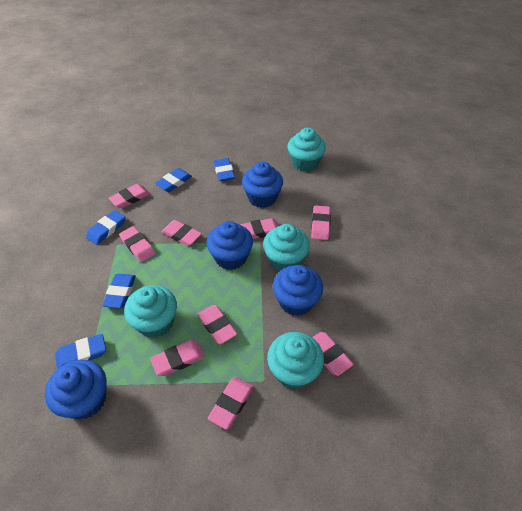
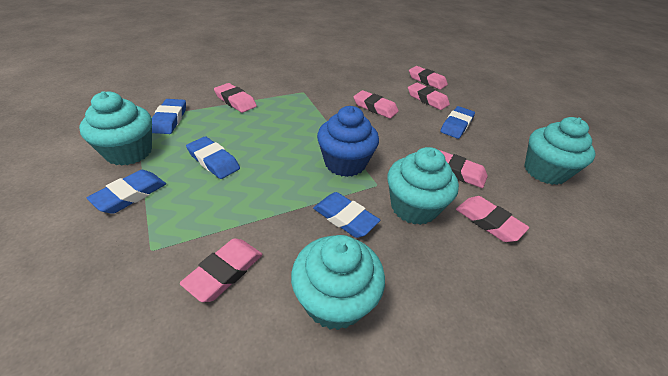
blue cupcake: 4 -> 1
pink eraser: 9 -> 7

